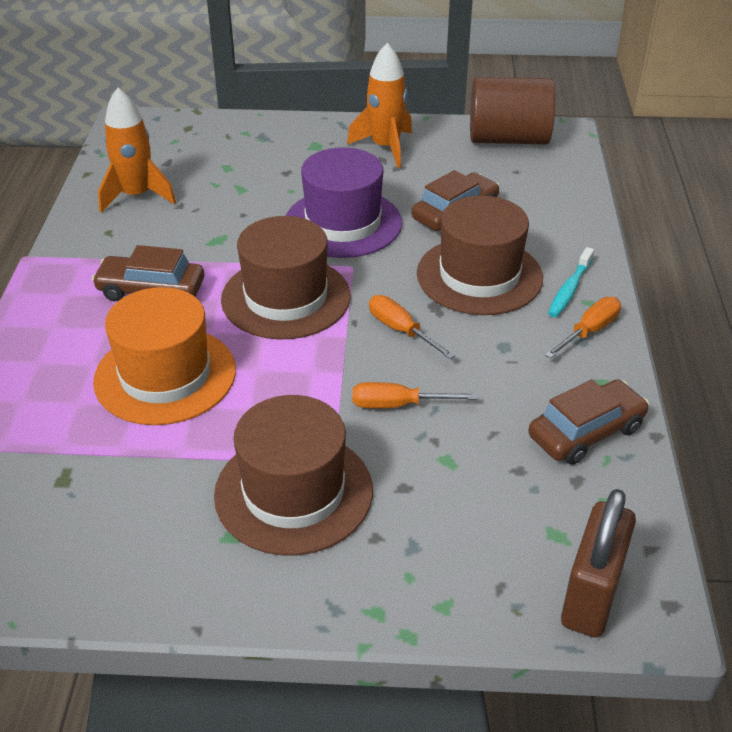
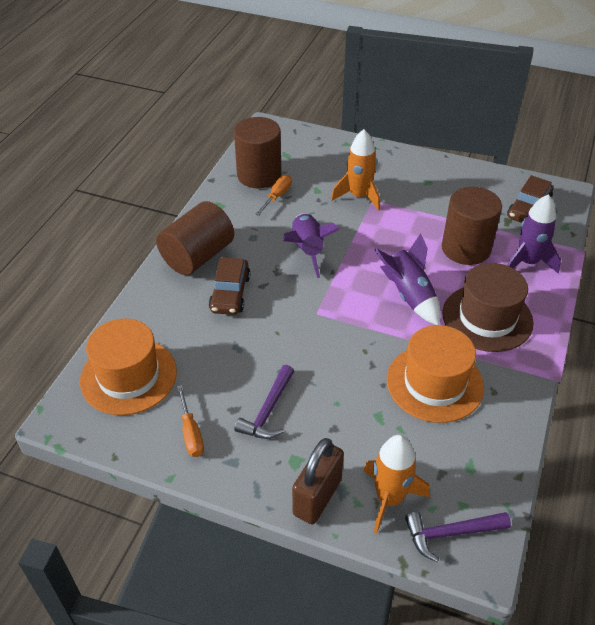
brown car: 3 -> 2
brown cylinder: 1 -> 3
brown hat: 3 -> 1
orange hat: 1 -> 2
orange screwdriver: 3 -> 2
purple hammer: 0 -> 2
purple hat: 1 -> 0
purple rocket: 0 -> 3
turquoise toothbrush: 1 -> 0

